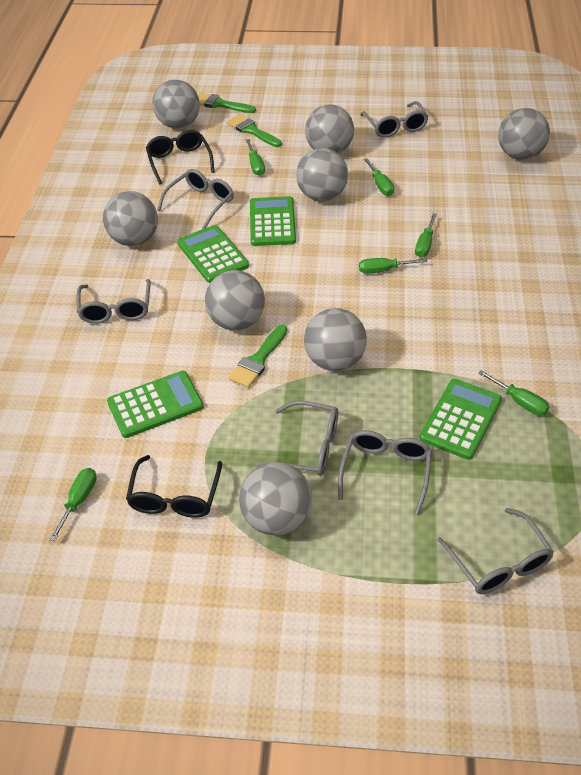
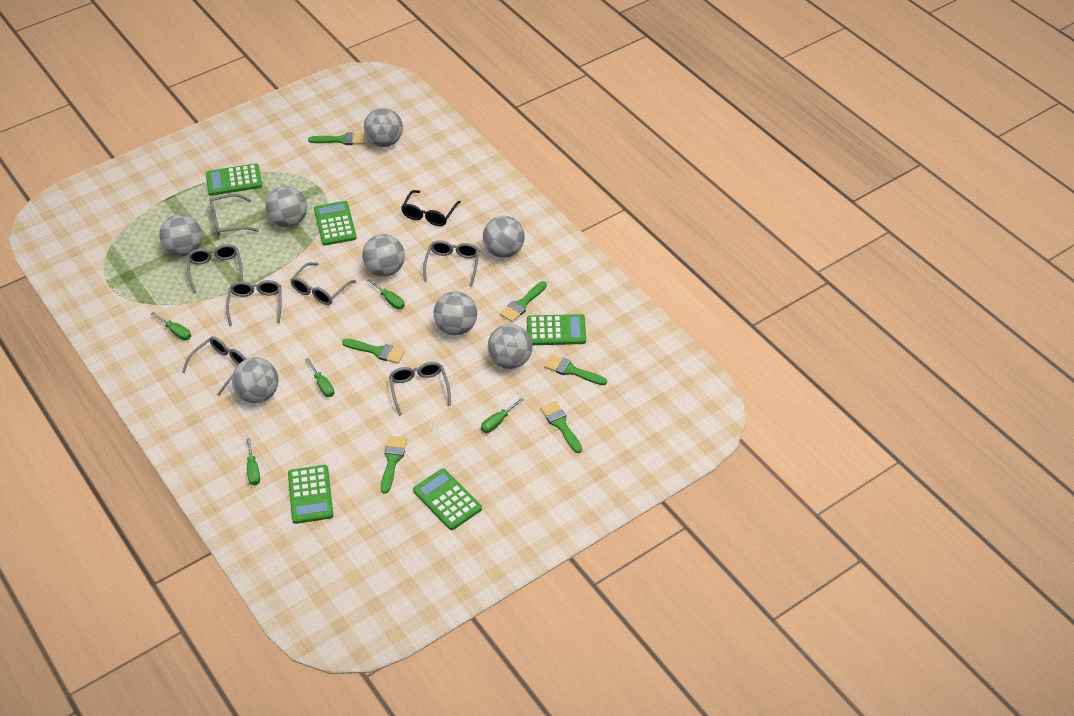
black glasses: 2 -> 1
green brush: 3 -> 6
green calculator: 4 -> 5
green screwdriver: 6 -> 5
grey glasses: 6 -> 7

